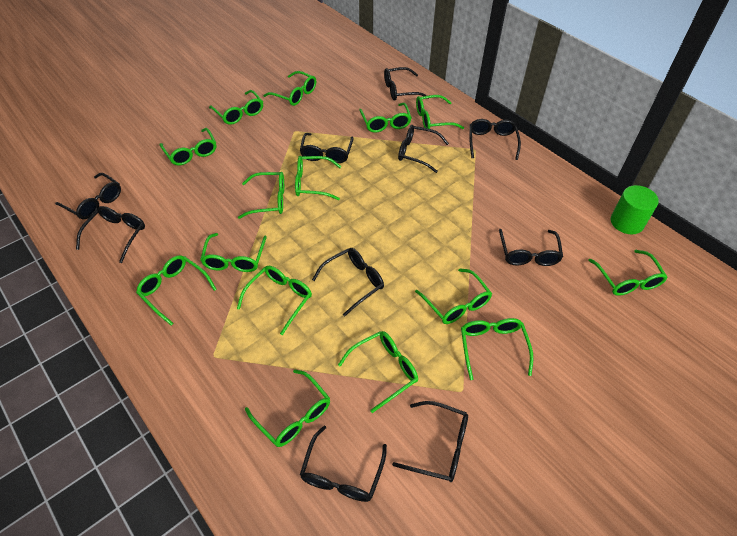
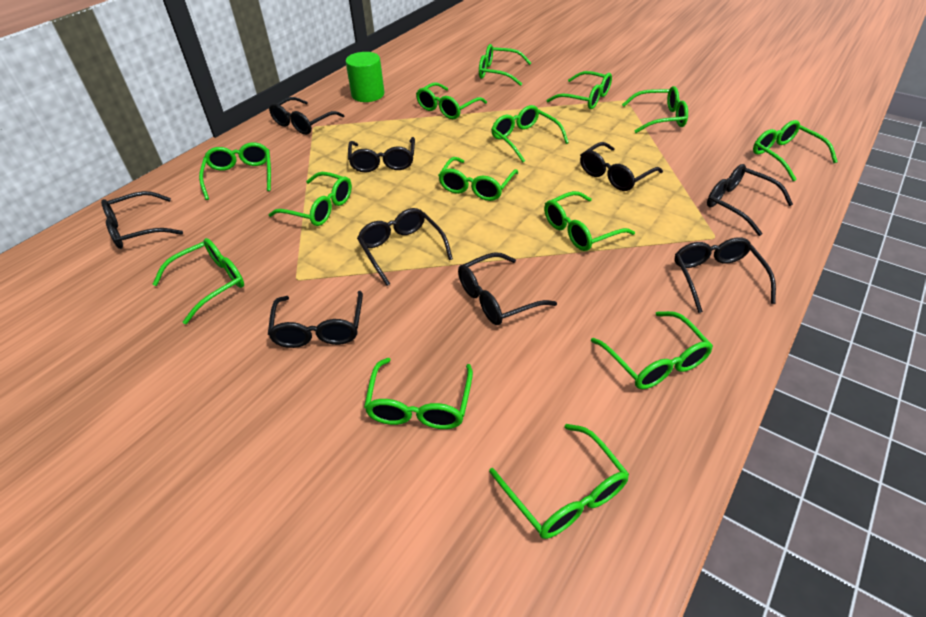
black glasses: 10 -> 9
green glasses: 15 -> 14

